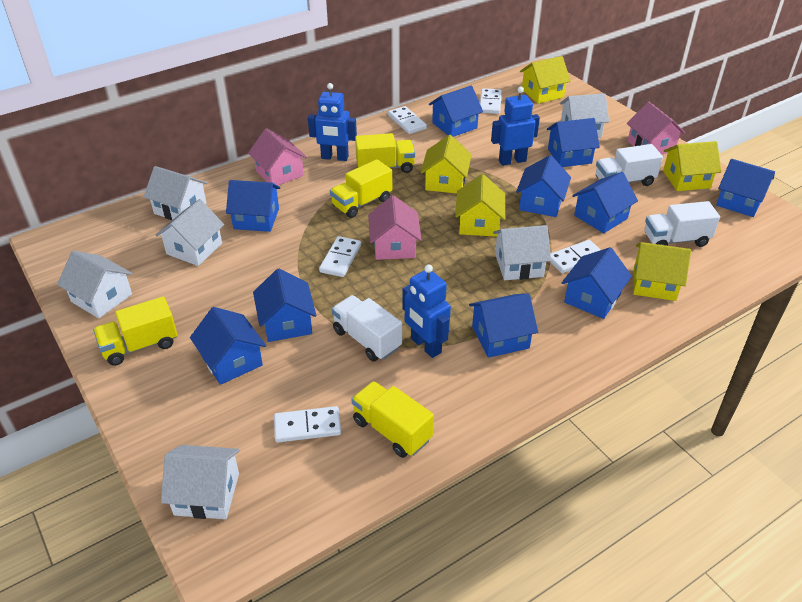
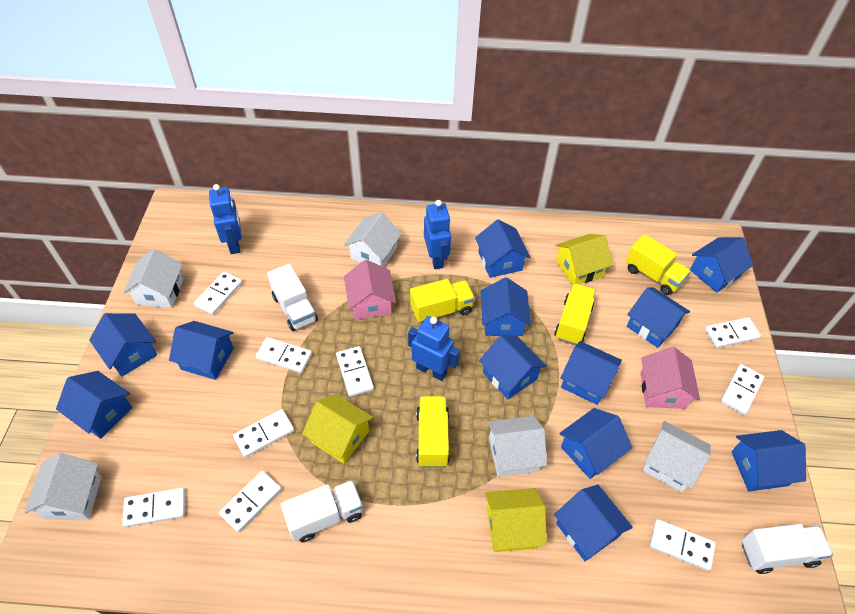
blue house: 10 -> 12
pink house: 3 -> 2
white domino: 5 -> 9
white house: 6 -> 5
yellow house: 5 -> 3

